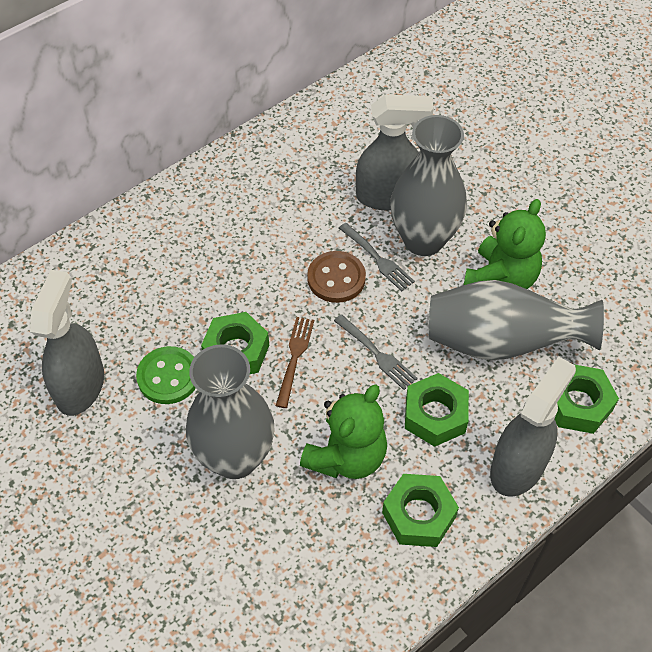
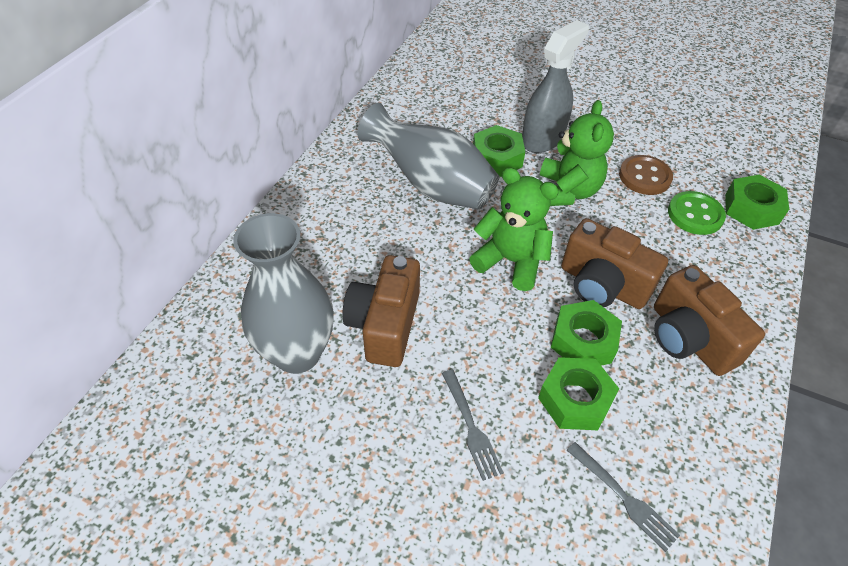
brown camera: 0 -> 3
brown fork: 1 -> 0
grey spray bottle: 3 -> 1
grey vase: 3 -> 2

